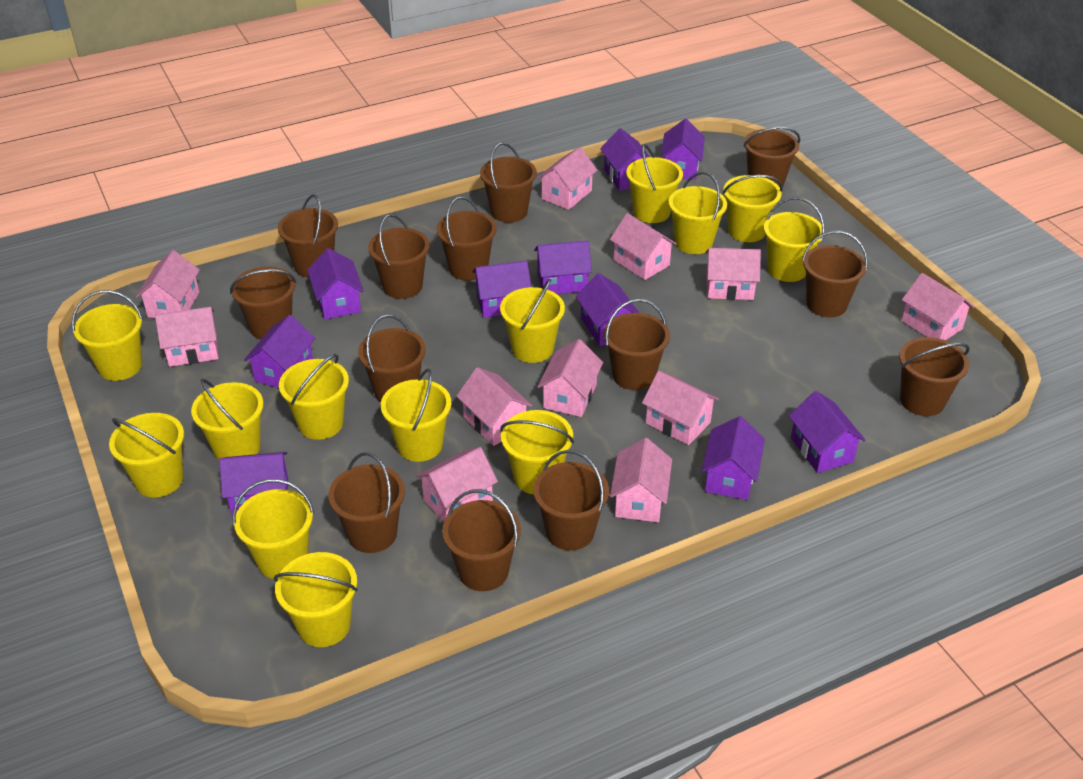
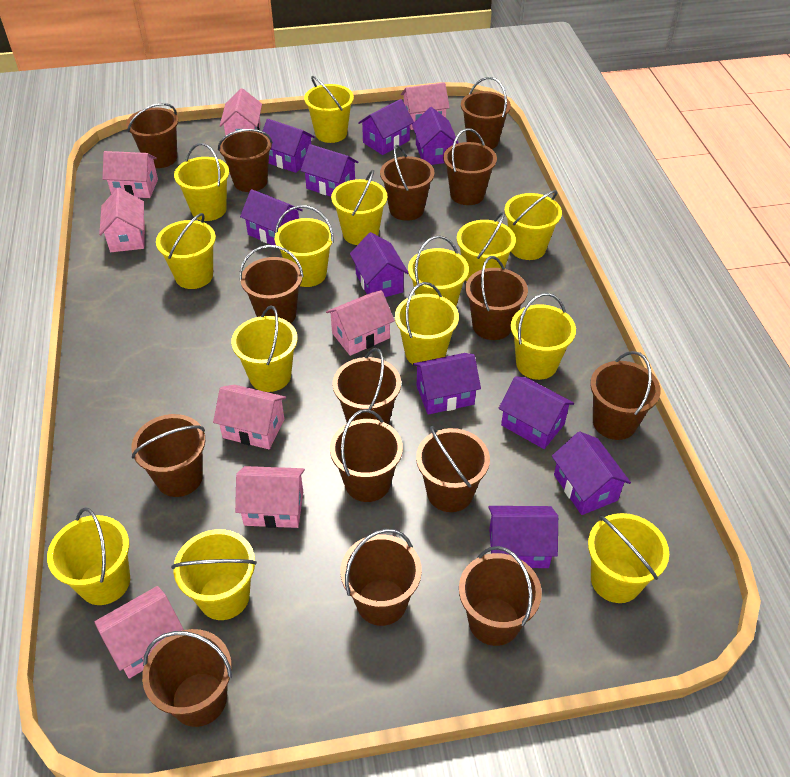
brown bucket: 13 -> 15
pink house: 11 -> 8
yellow bucket: 13 -> 14

